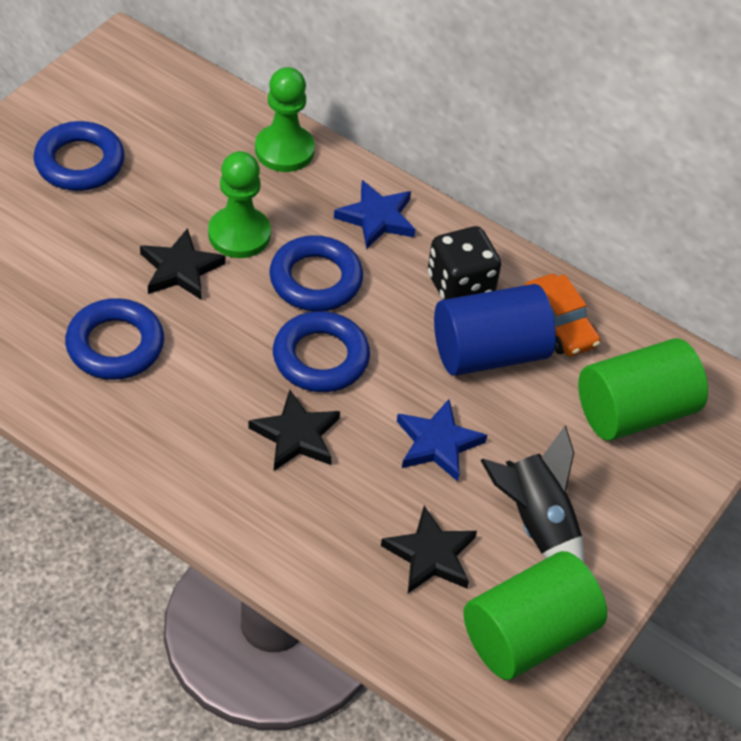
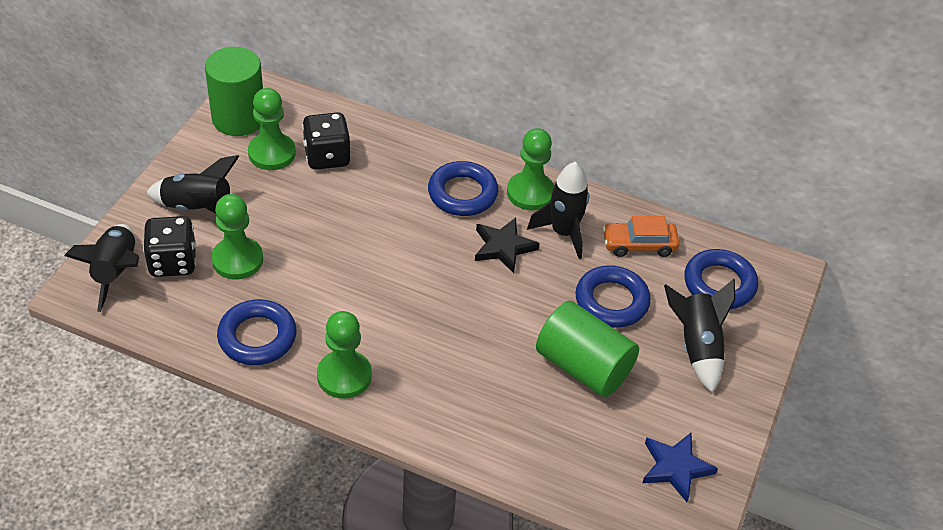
black dice: 1 -> 2
black rocket: 1 -> 4
black star: 3 -> 1
blue cylinder: 1 -> 0
blue star: 2 -> 1
green pawn: 2 -> 4

